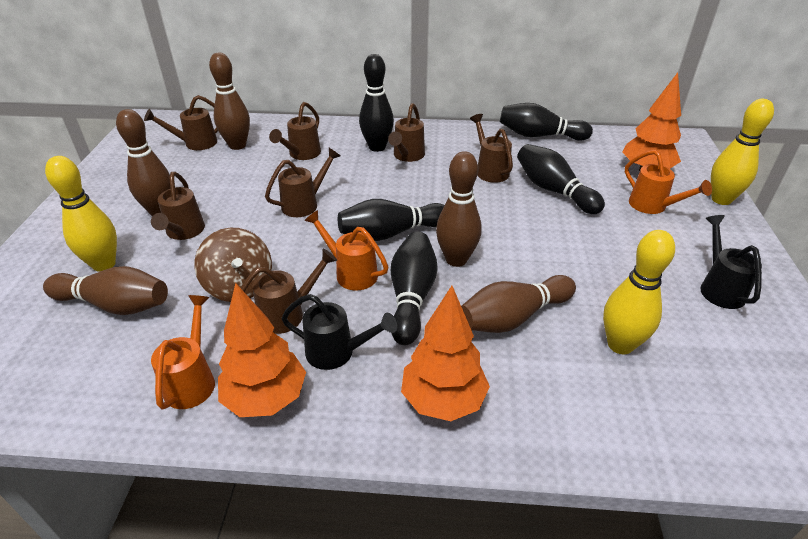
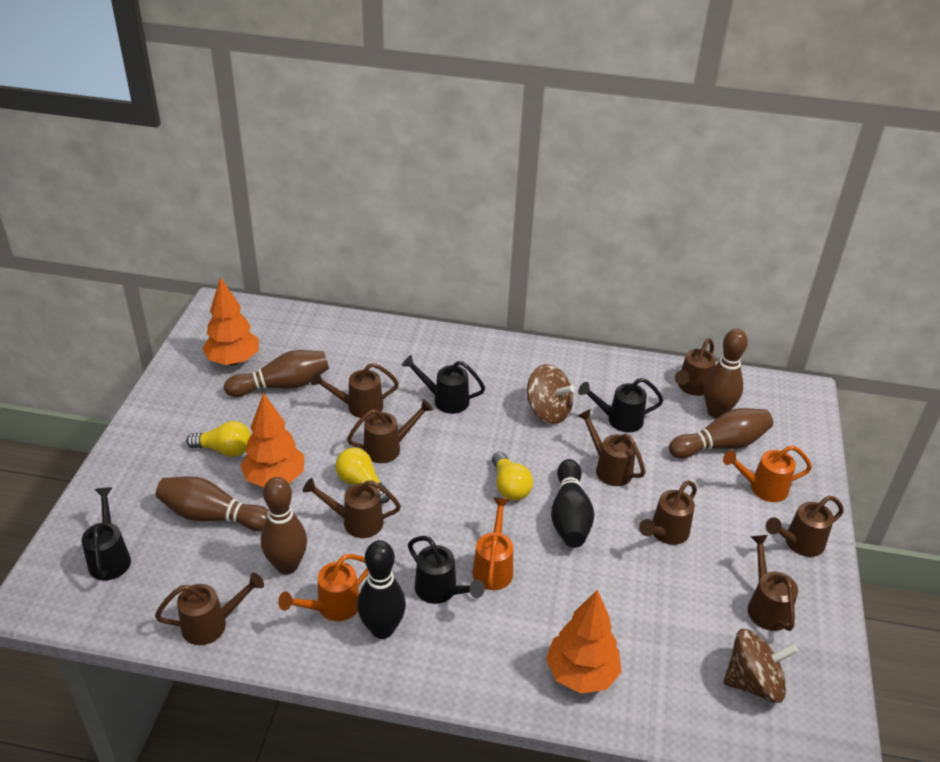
black bowling pin: 5 -> 2
black watering can: 2 -> 4
brown spinning top: 1 -> 2
brown watering can: 7 -> 9
yellow bowling pin: 3 -> 0
yellow light bulb: 0 -> 3

